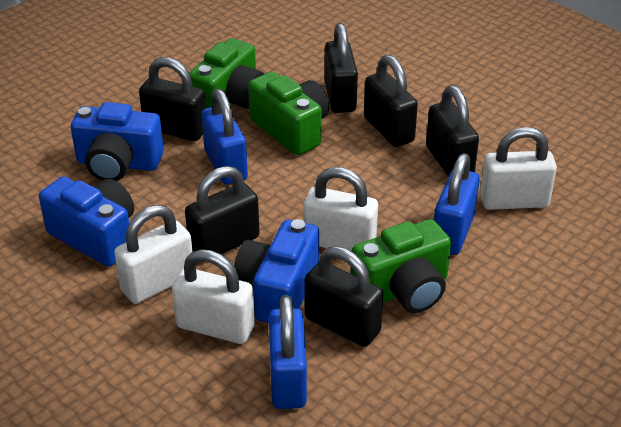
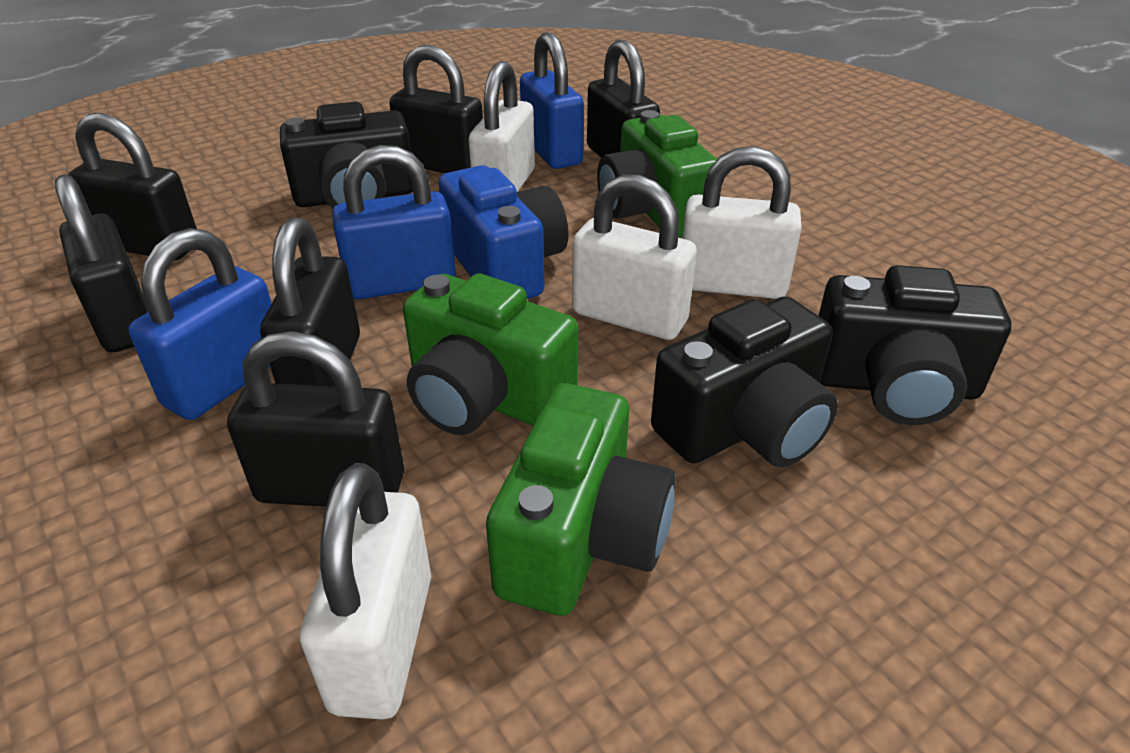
black camera: 0 -> 3
blue camera: 3 -> 1

